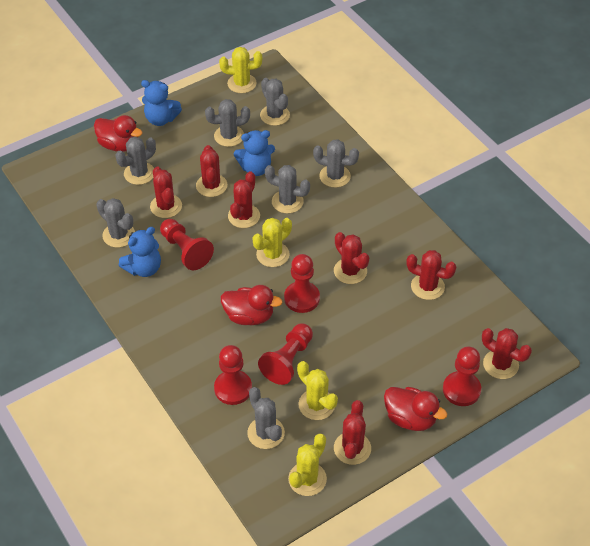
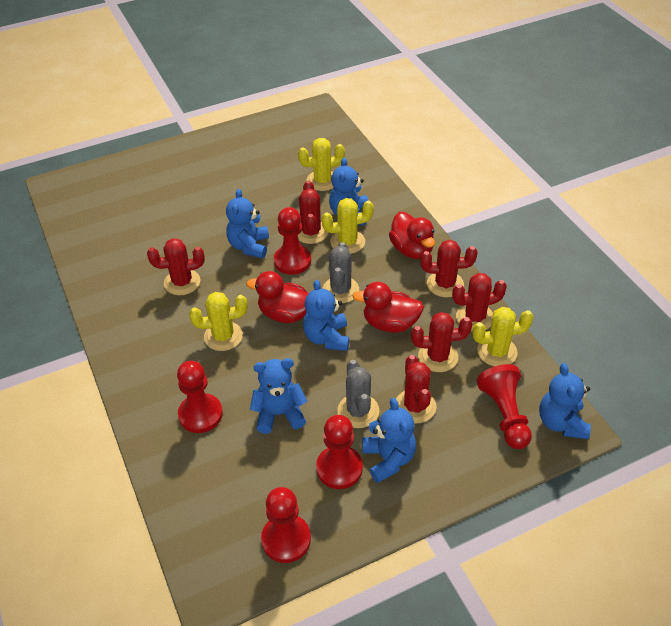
blue teddy bear: 3 -> 6
grey cactus: 7 -> 2
red cactus: 7 -> 6

